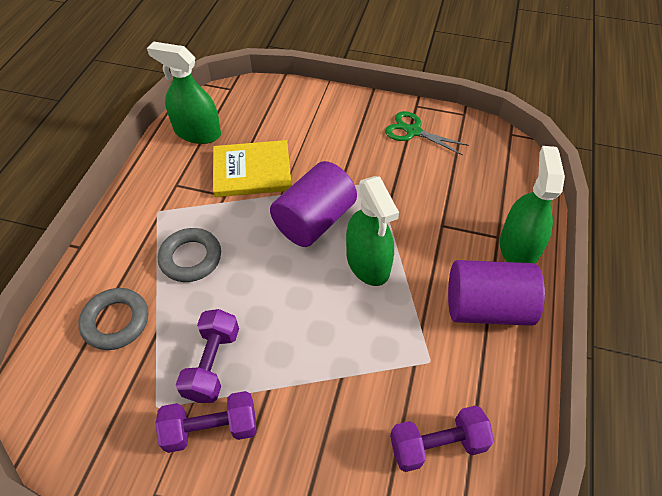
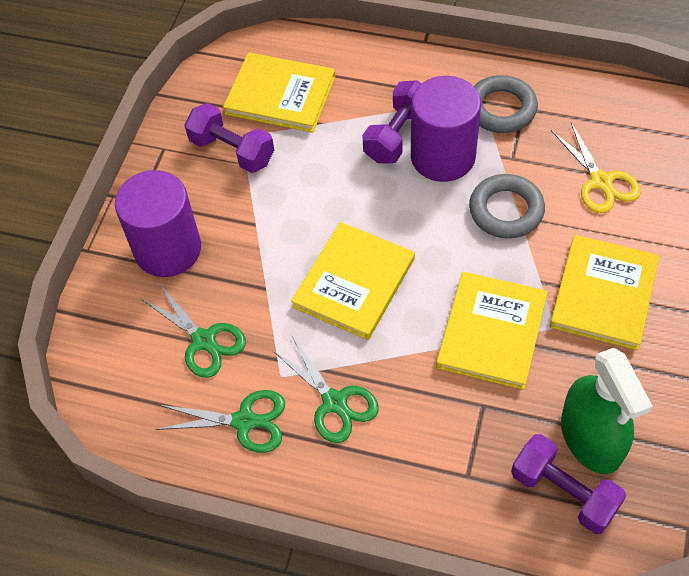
green scissors: 1 -> 3
green spray bottle: 3 -> 1
yellow book: 1 -> 4
yellow scissors: 0 -> 1

